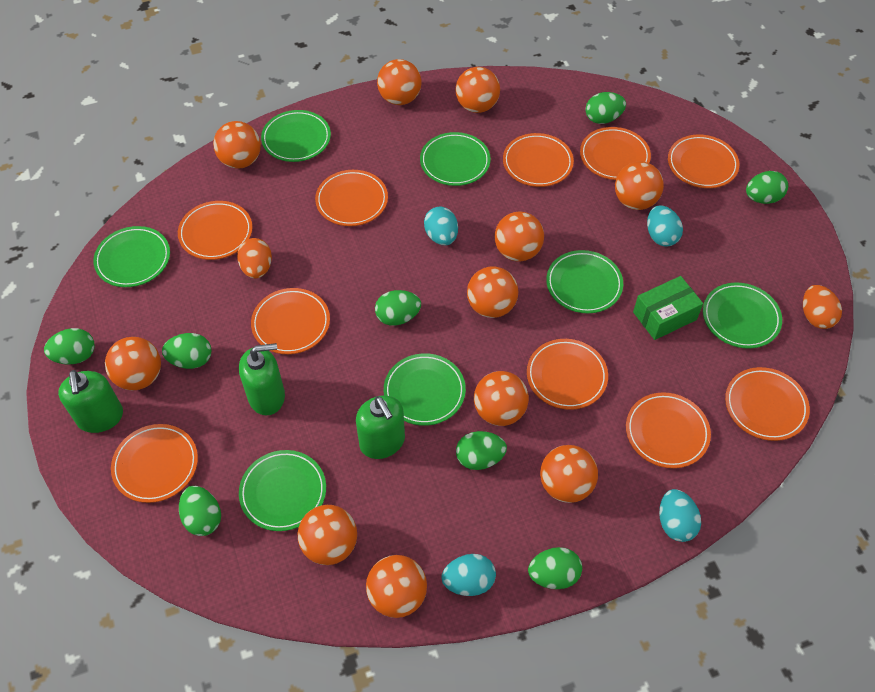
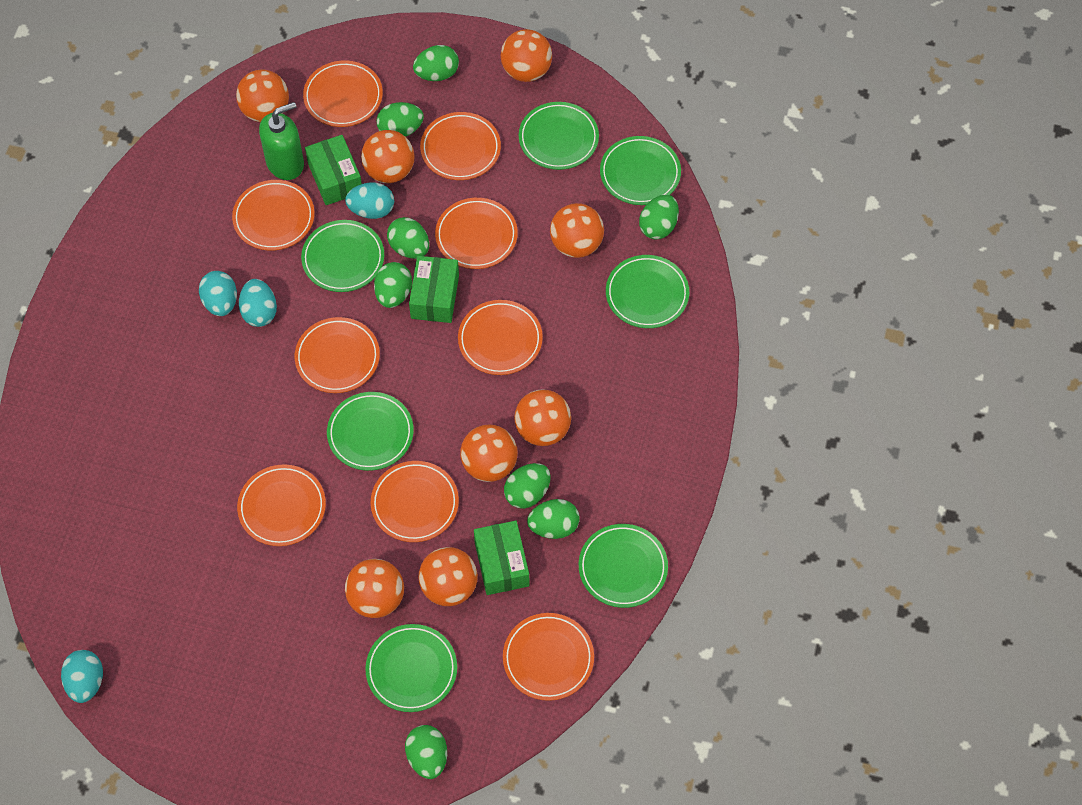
green box: 1 -> 3
green soap dispenser: 3 -> 1
orange ball: 11 -> 8
orange egg: 2 -> 0
orange plate: 10 -> 9

